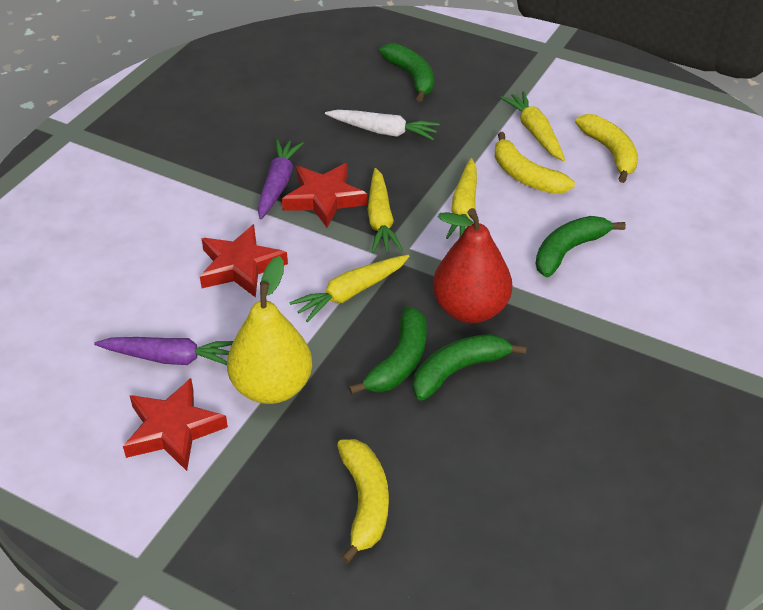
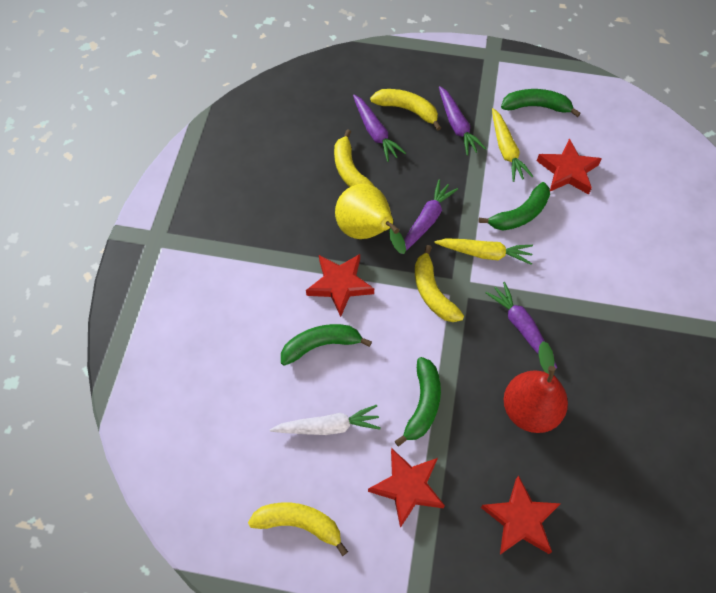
purple carrot: 2 -> 4
red star: 3 -> 4
yellow banana: 3 -> 4
yellow carrot: 4 -> 2

